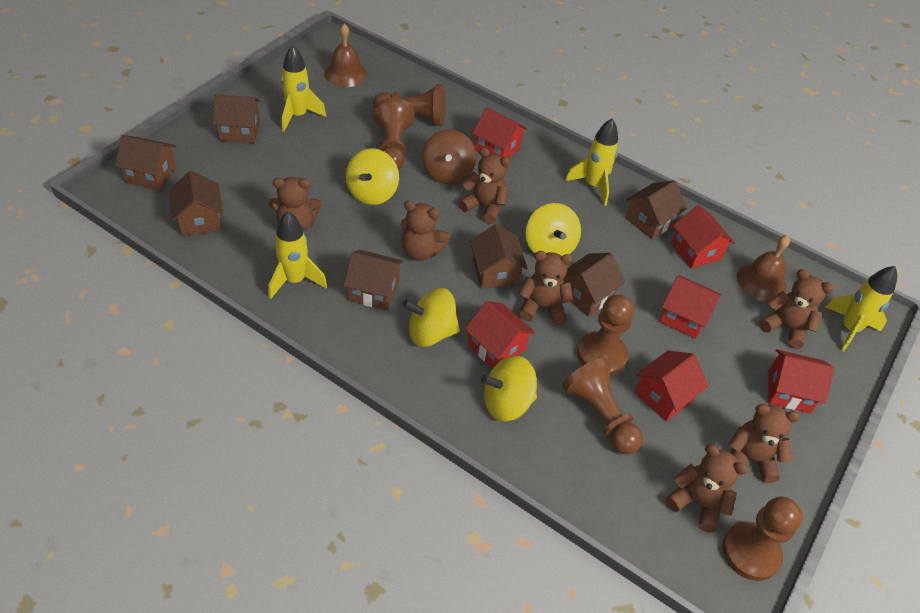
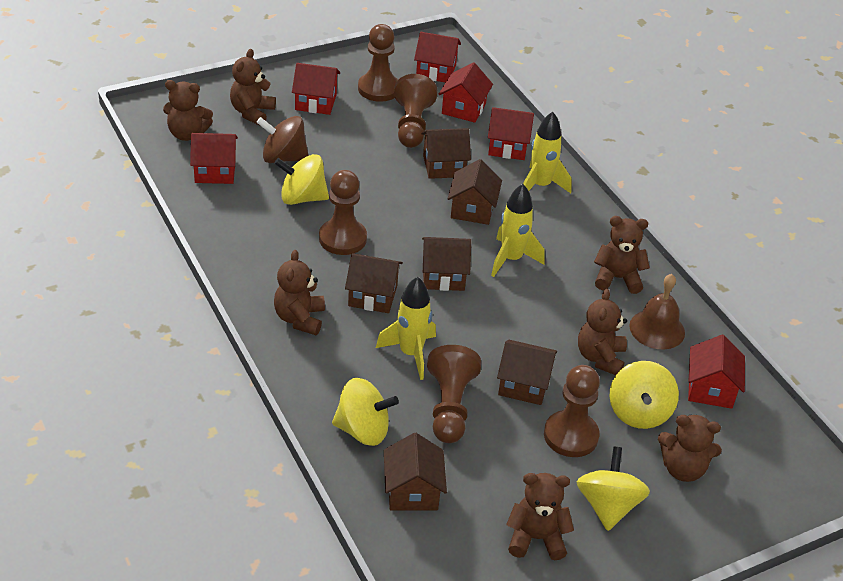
brown bell: 2 -> 1
brown house: 7 -> 6
yellow rocket: 4 -> 3

